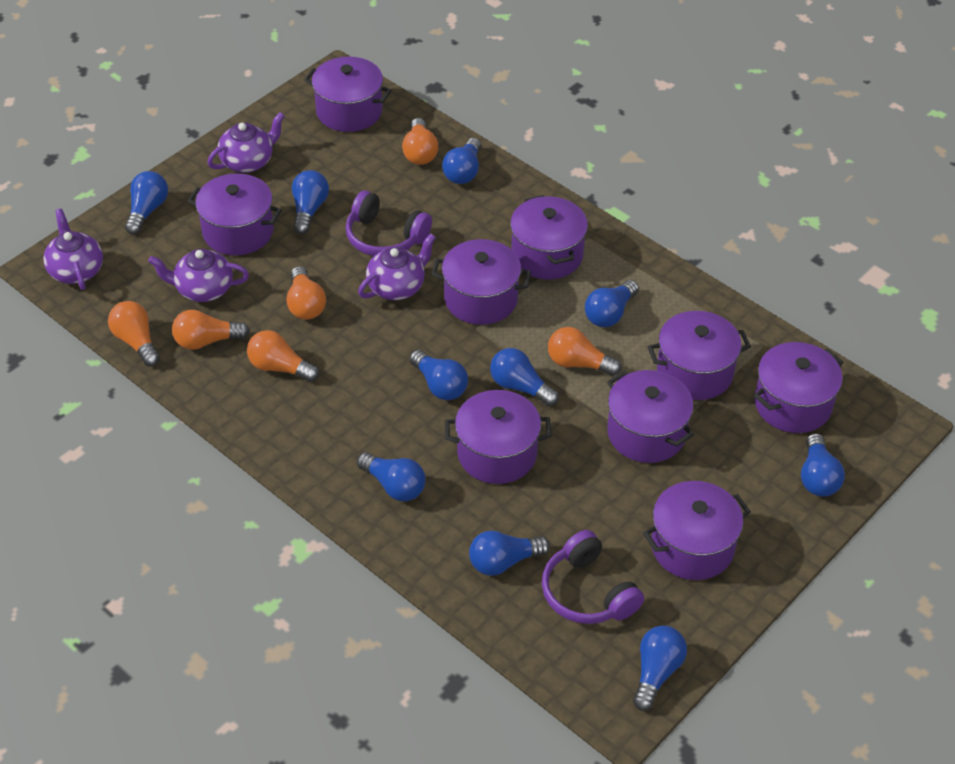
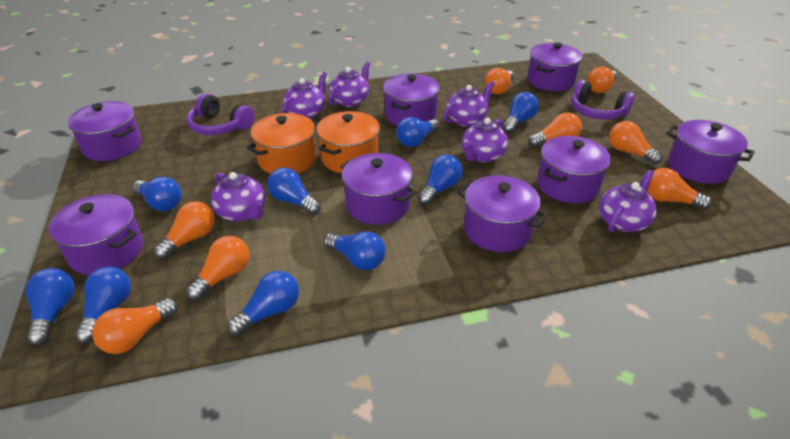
blue light bulb: 10 -> 9
orange light bulb: 6 -> 8
orange pot: 0 -> 2
purple pot: 9 -> 8
purple teapot: 4 -> 6

